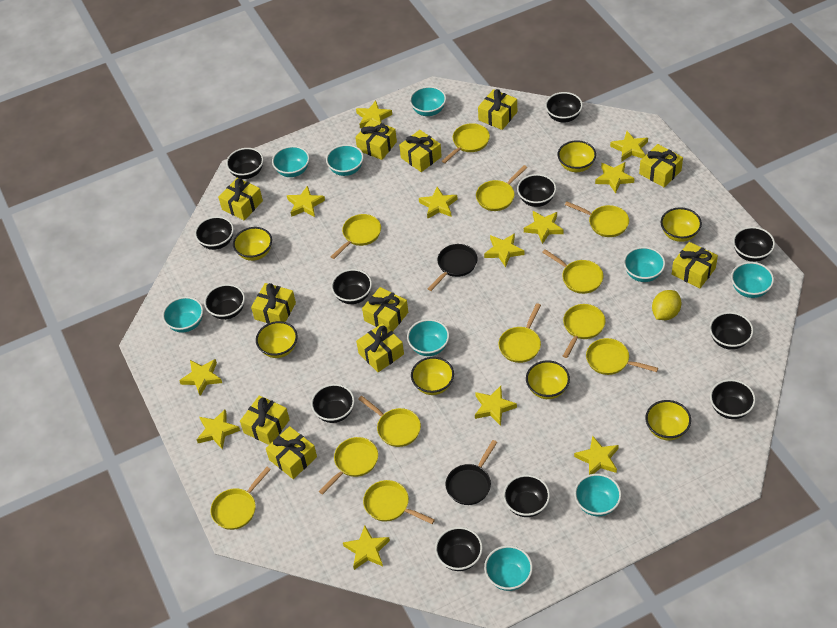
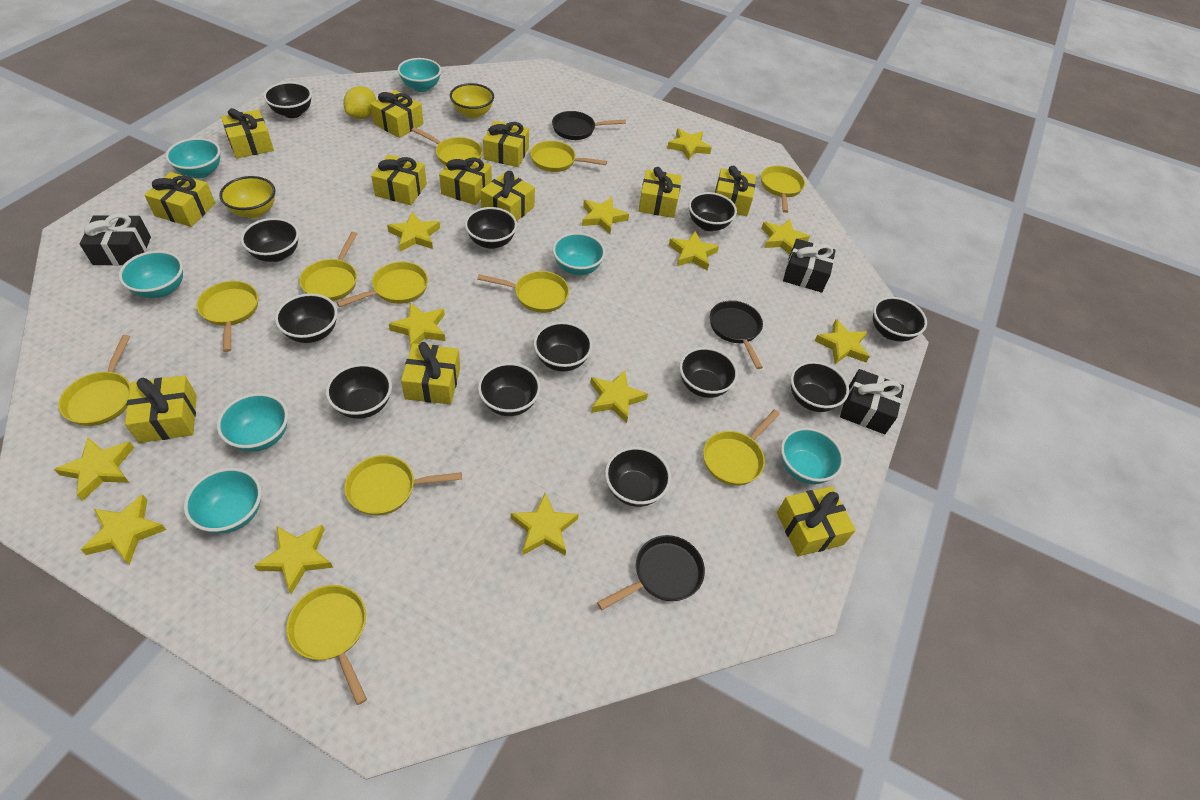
black gift: 0 -> 3
black pan: 2 -> 3
turquoise bowl: 9 -> 7
yellow bowl: 7 -> 2
yellow gift: 11 -> 12
yellow pan: 12 -> 11

